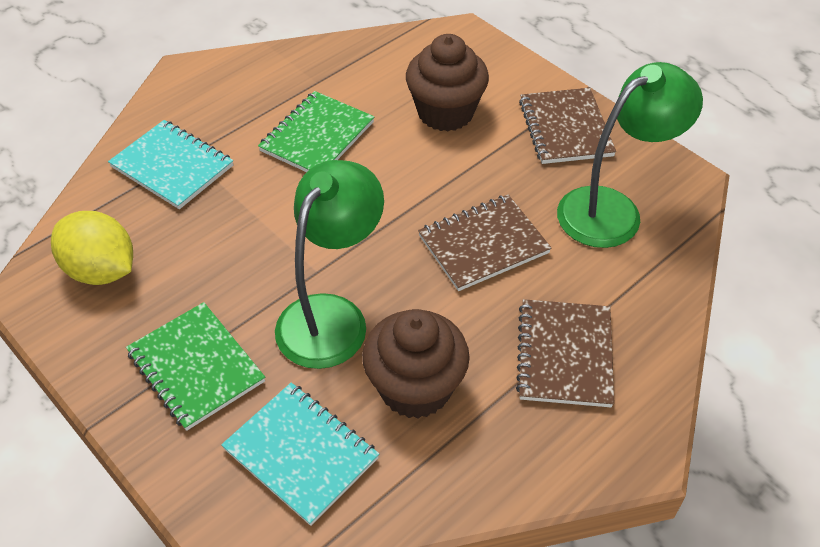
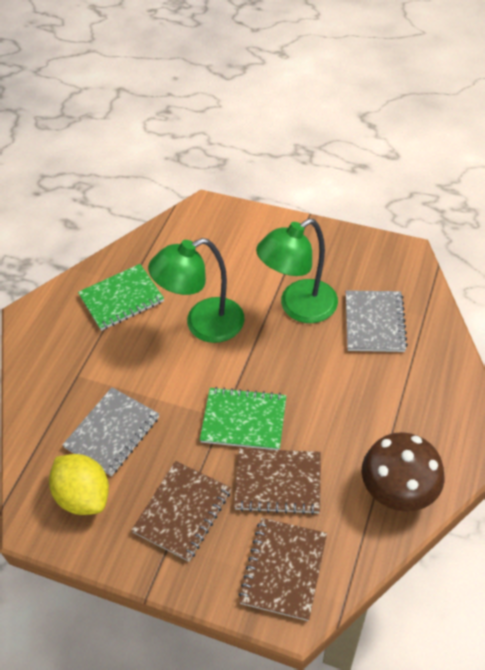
brown cupcake: 2 -> 0
brown mushroom: 0 -> 1
grey notebook: 0 -> 2
turquoise notebook: 2 -> 0

